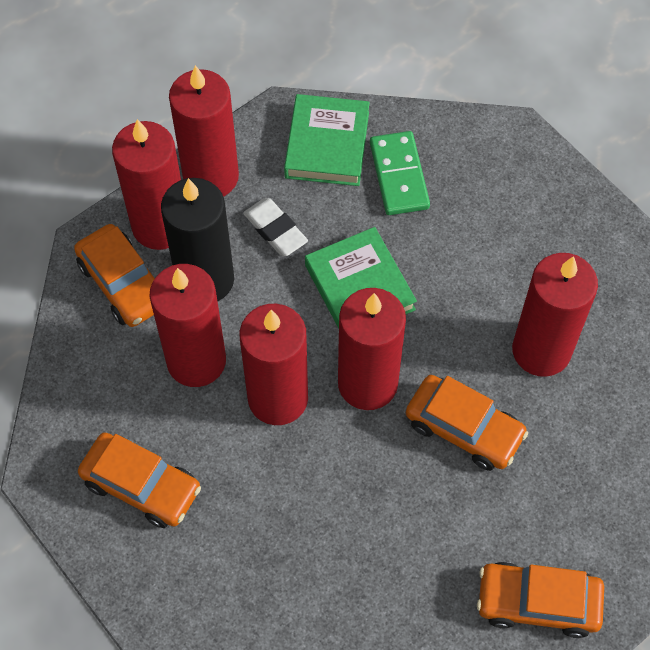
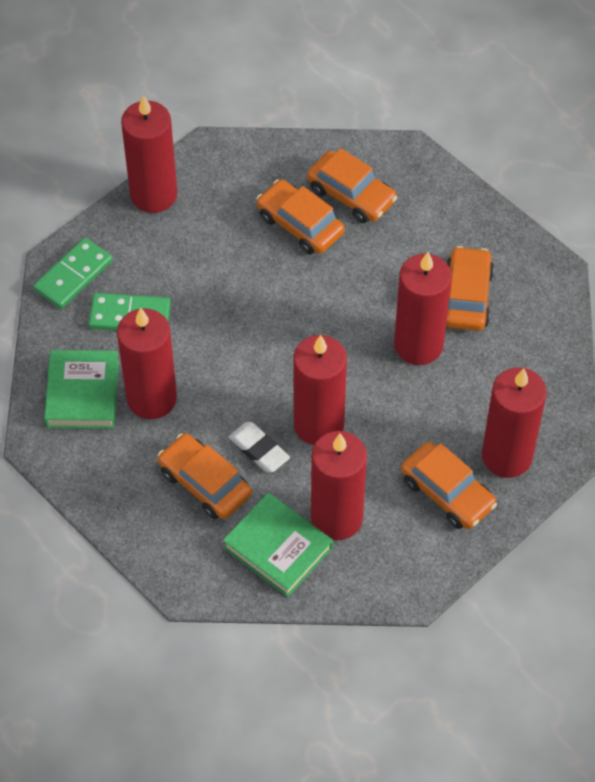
black candle: 1 -> 0
green domino: 1 -> 2
orange car: 4 -> 5

